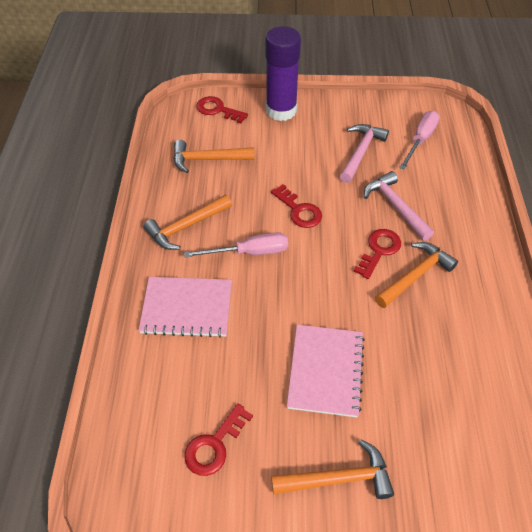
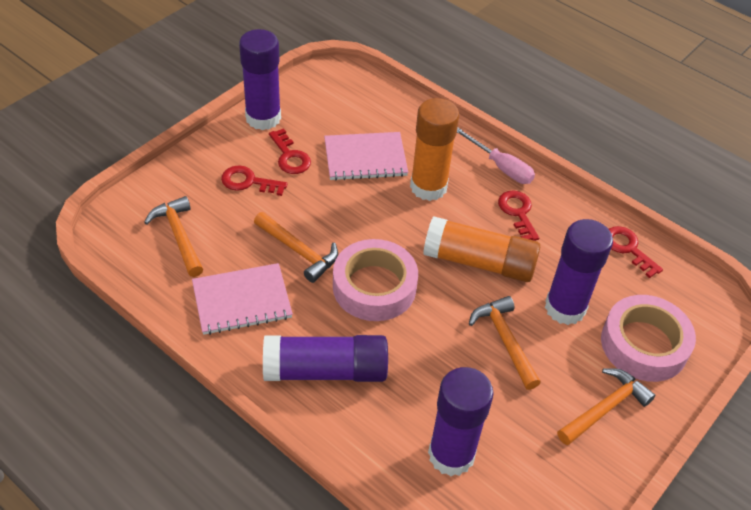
orange glue stick: 0 -> 2
pink hammer: 2 -> 0
pink screwdriver: 2 -> 1
pink tape: 0 -> 2
purple glue stick: 1 -> 4

